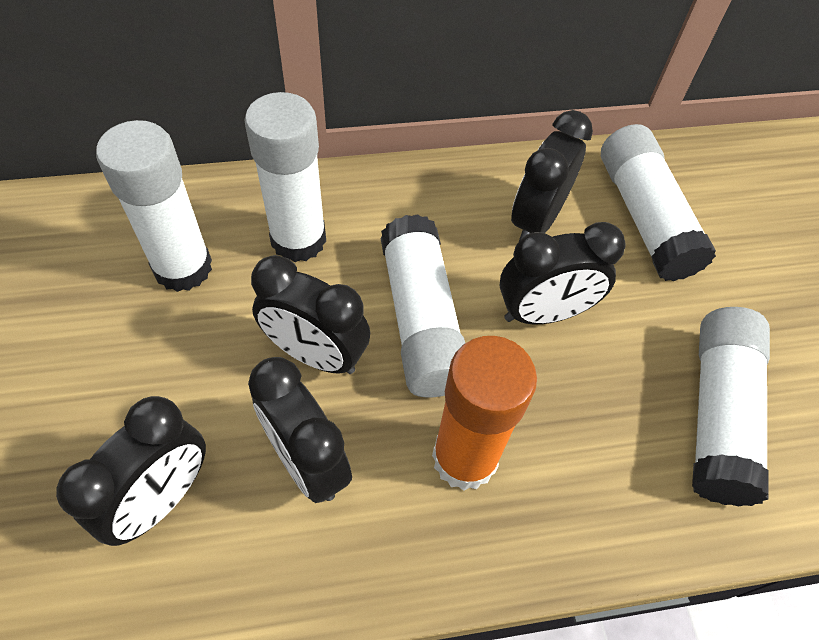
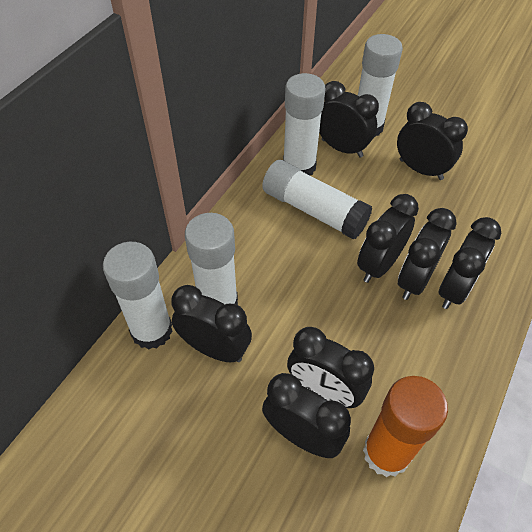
black clock: 5 -> 8

